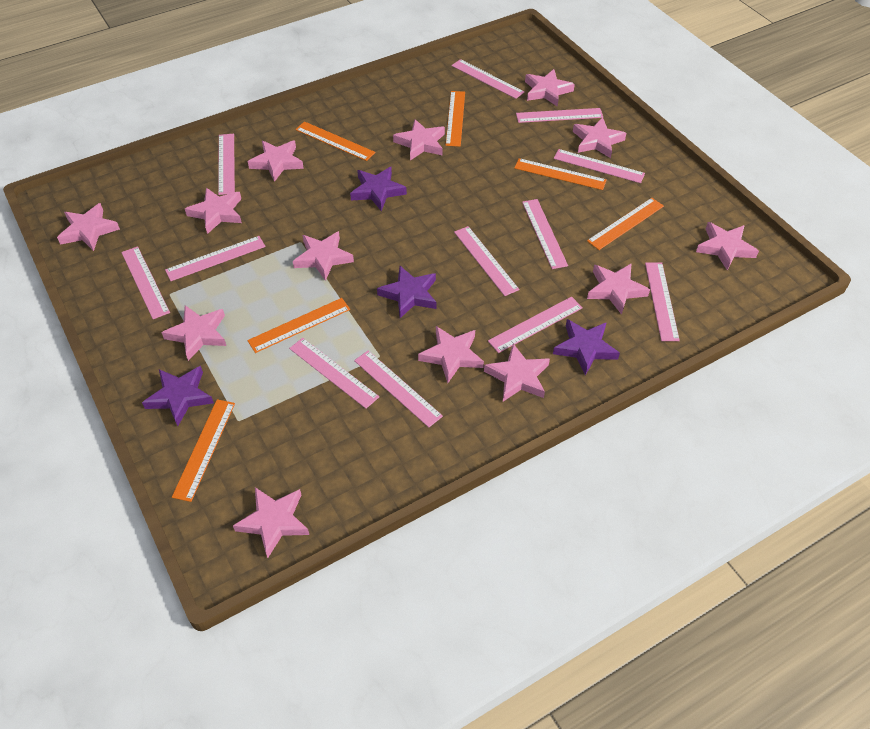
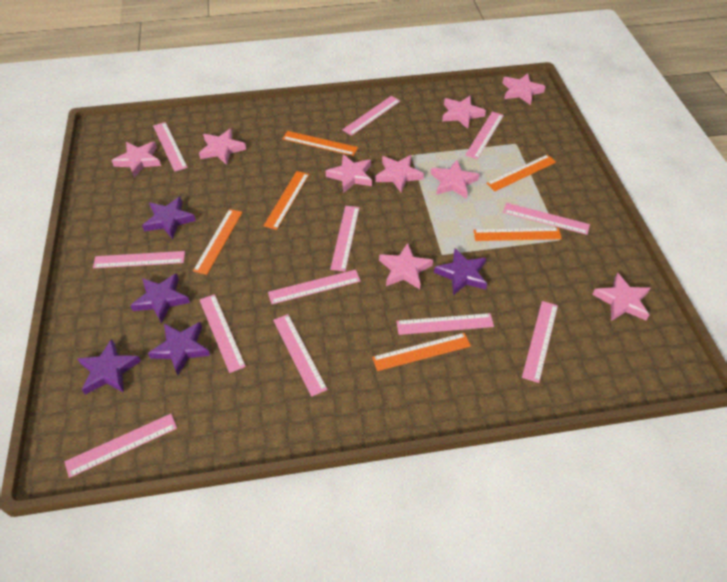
pink star: 13 -> 9
purple star: 4 -> 5

